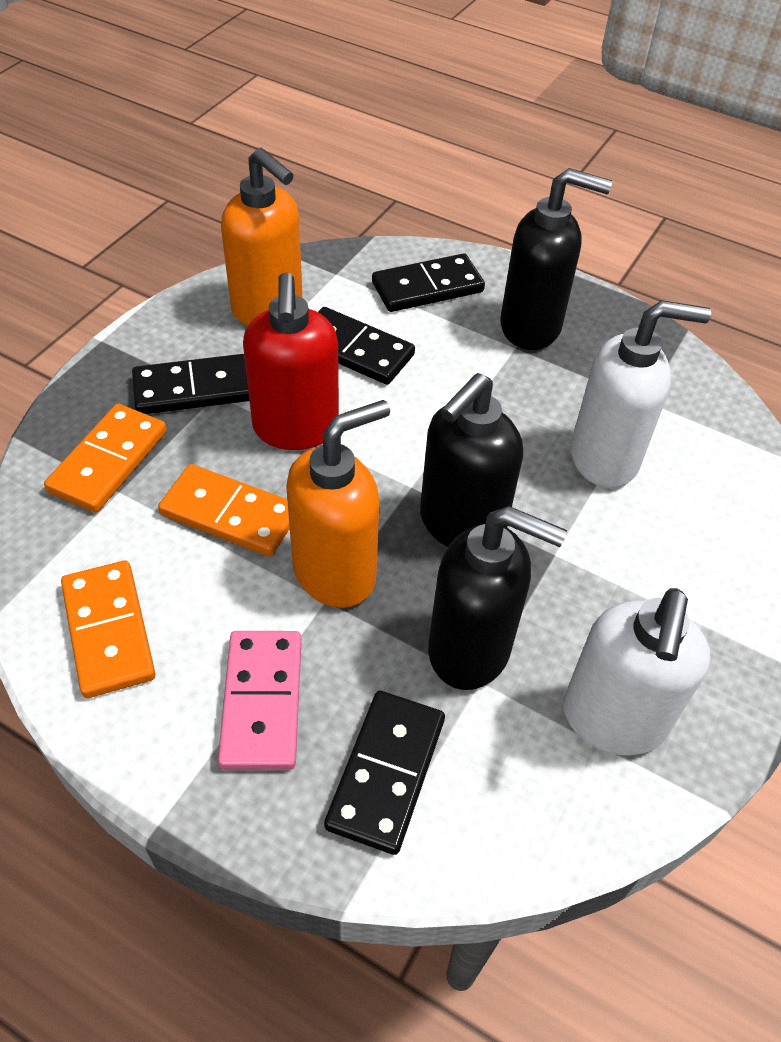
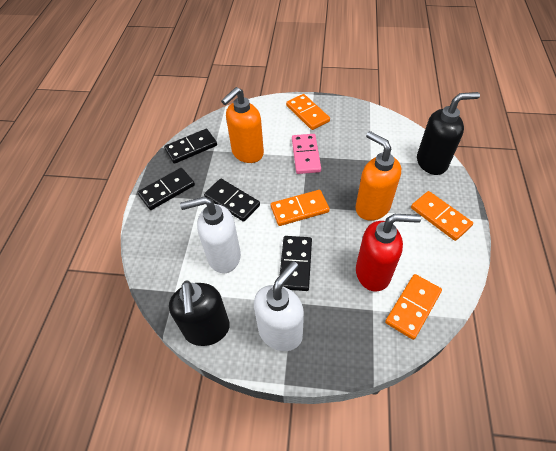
black soap dispenser: 3 -> 2
orange domino: 3 -> 4

